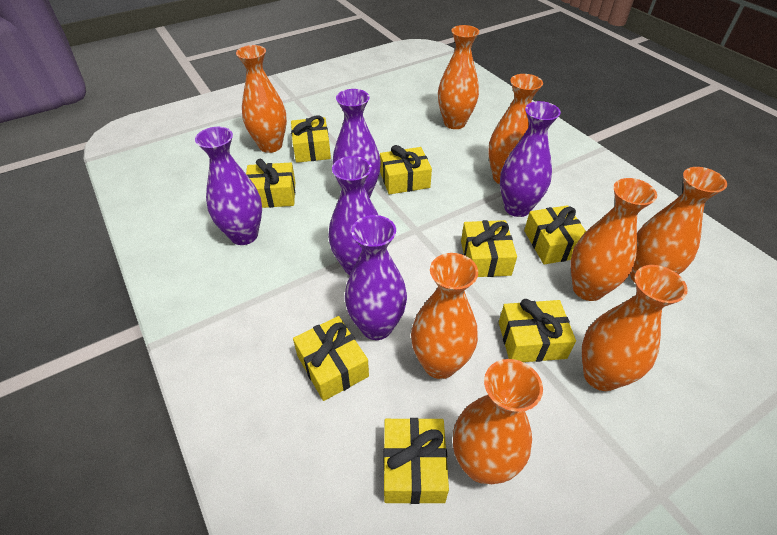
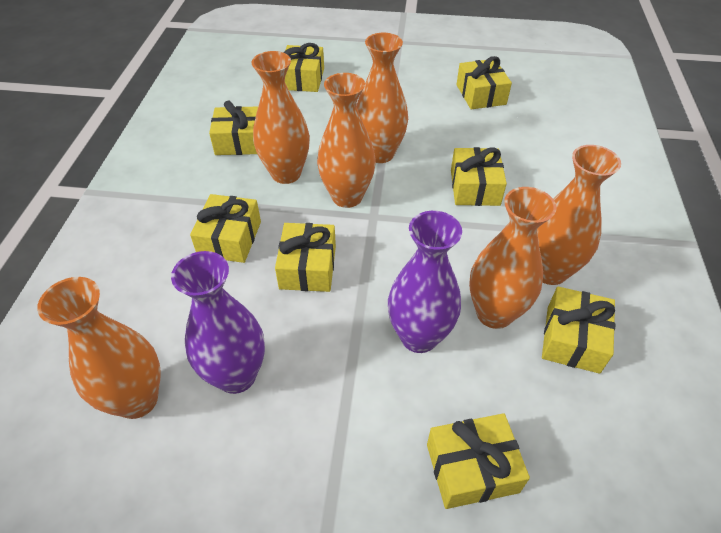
orange vase: 8 -> 6
purple vase: 5 -> 2

